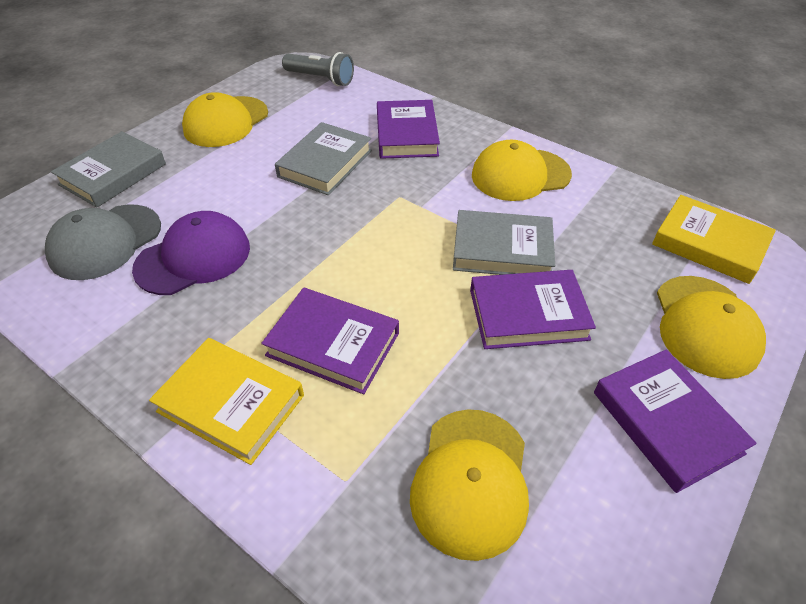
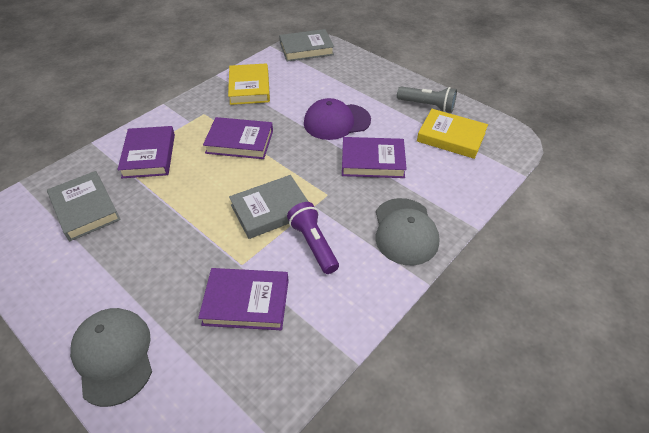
grey cap: 1 -> 2
purple flashlight: 0 -> 1
yellow cap: 4 -> 0

